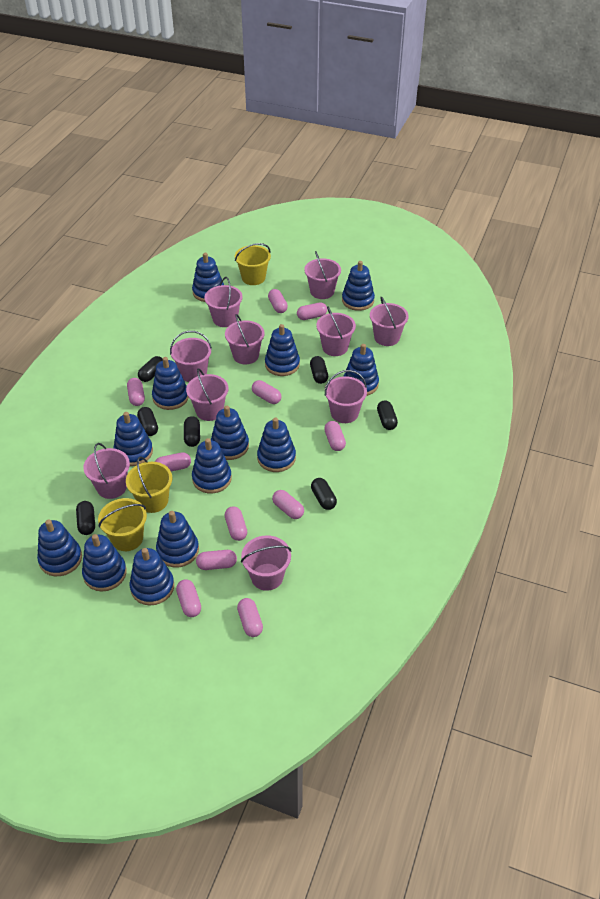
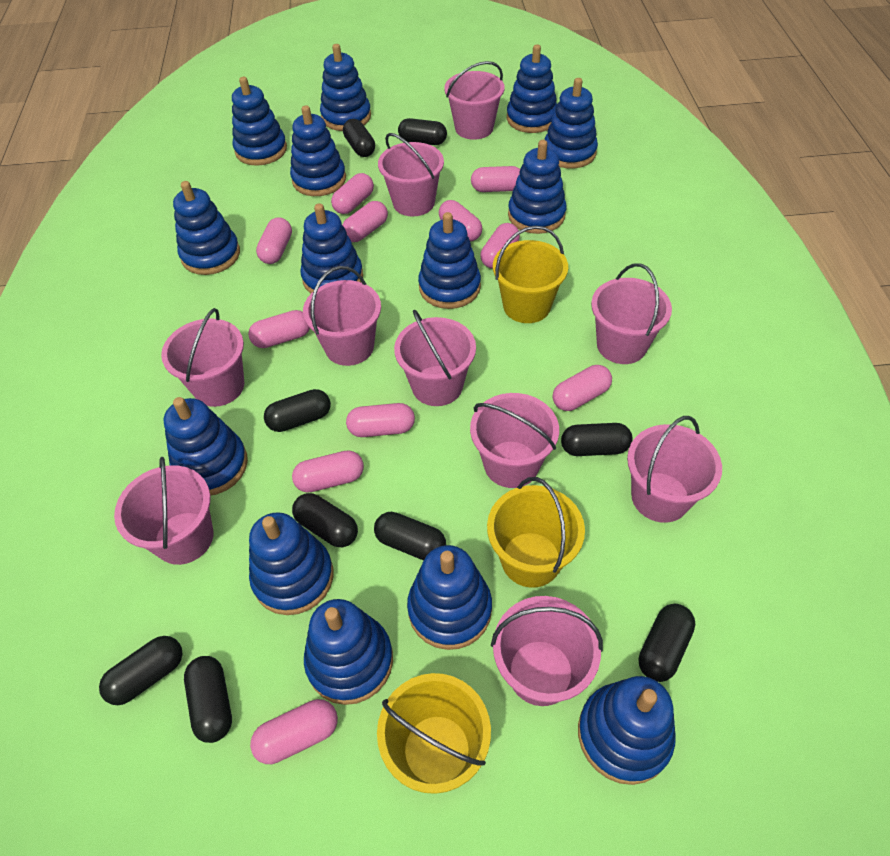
black capsule: 7 -> 9
blue stacking toy: 13 -> 14

